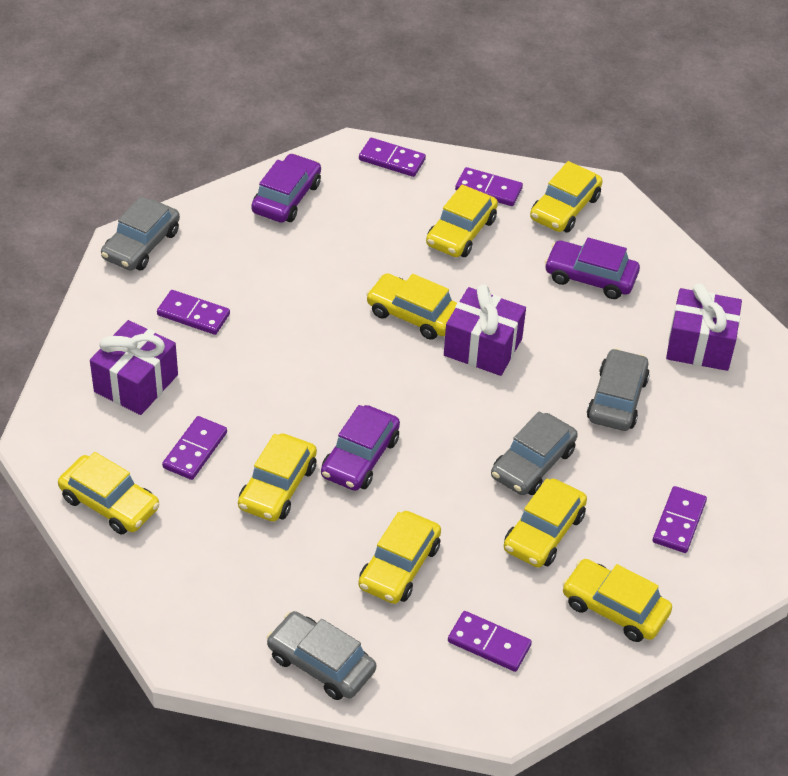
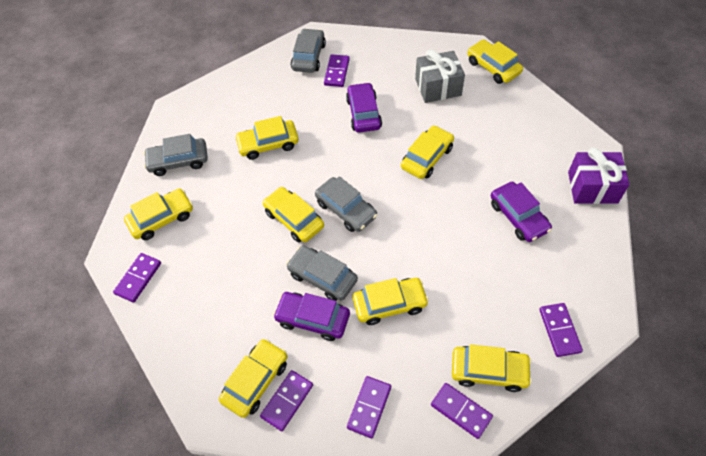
grey gift: 0 -> 1
purple gift: 3 -> 1

